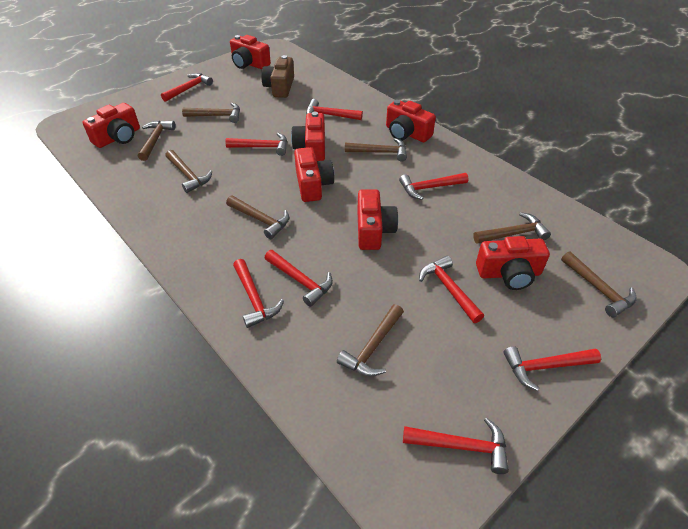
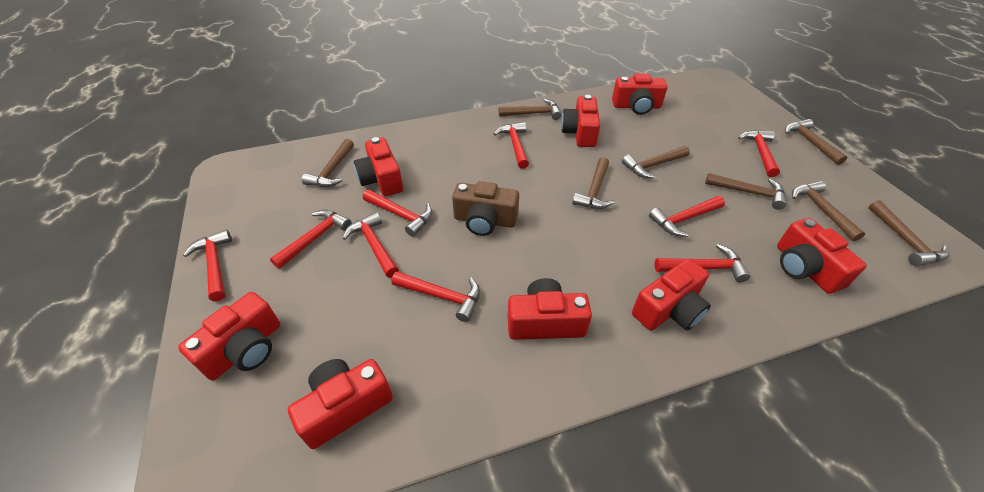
red camera: 7 -> 8

